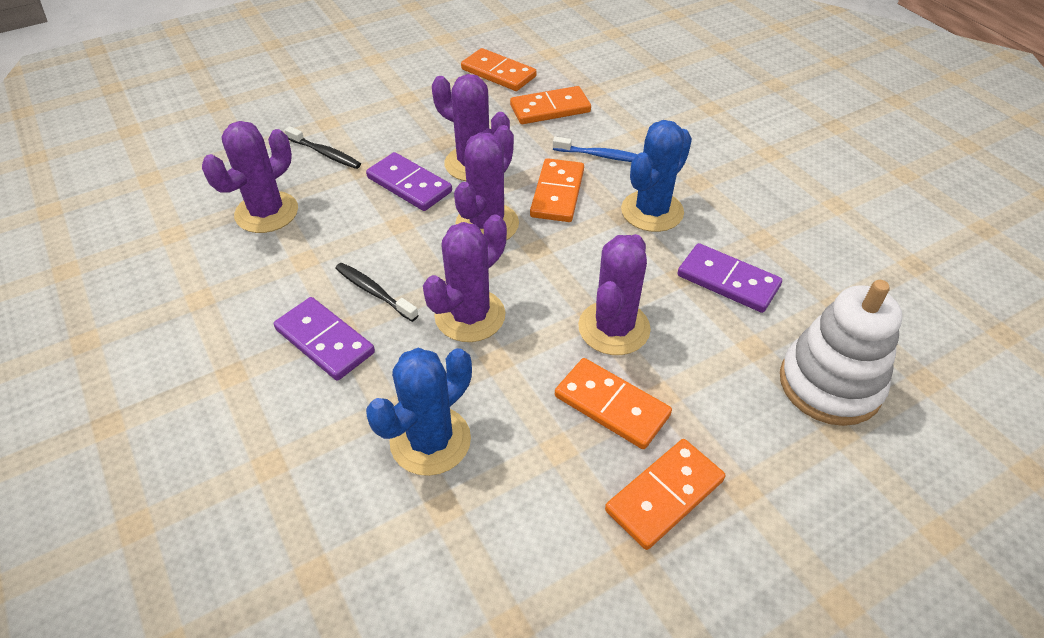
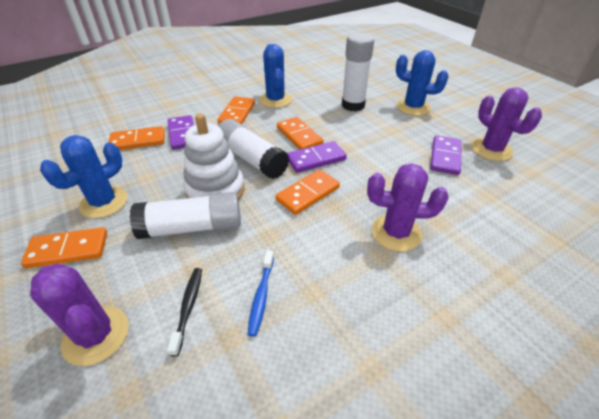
black toothbrush: 2 -> 1
blue cactus: 2 -> 3
purple cactus: 5 -> 3
white glue stick: 0 -> 3

